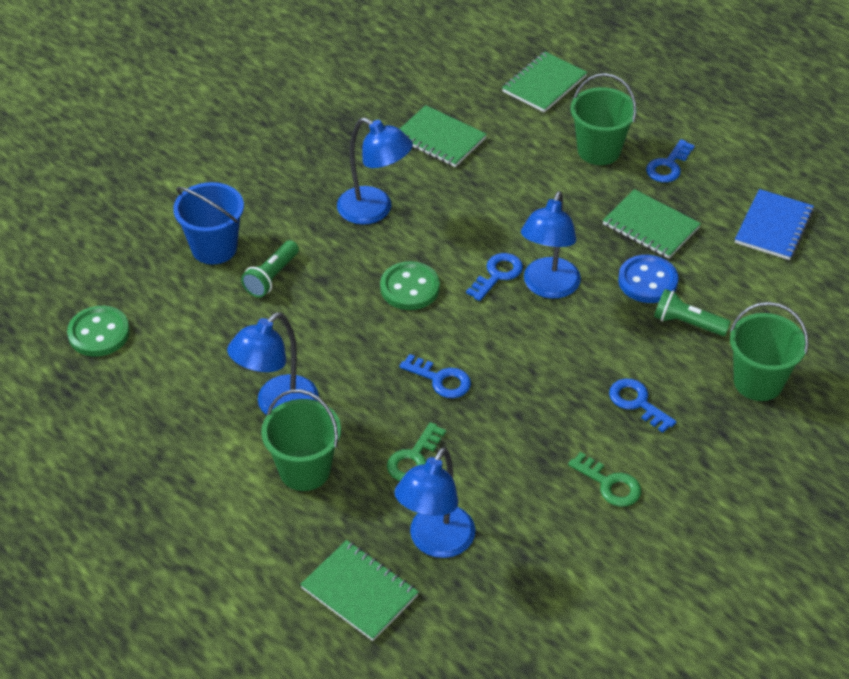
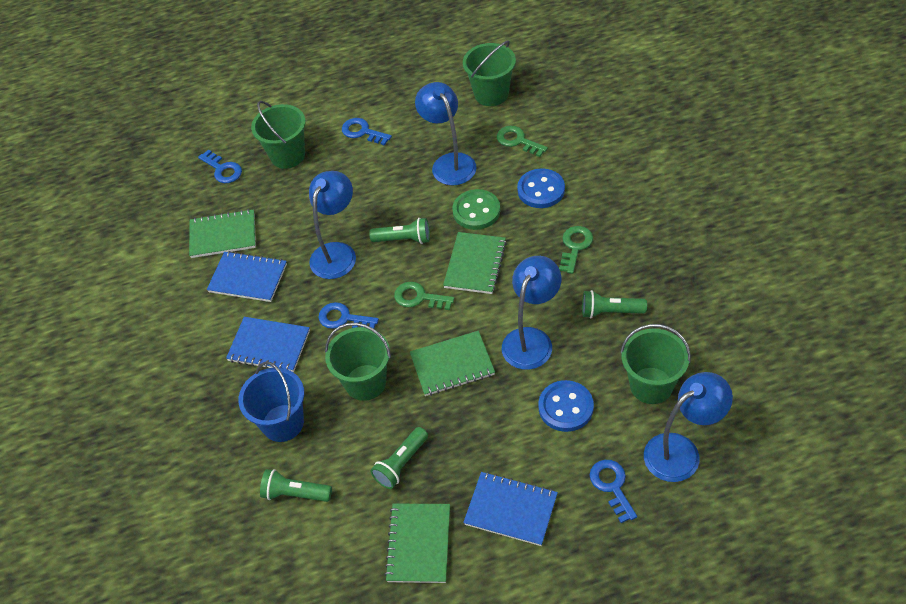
blue button: 1 -> 2
blue notebook: 1 -> 3
green bucket: 3 -> 4
green button: 2 -> 1
green flashlight: 2 -> 4
green key: 2 -> 3

